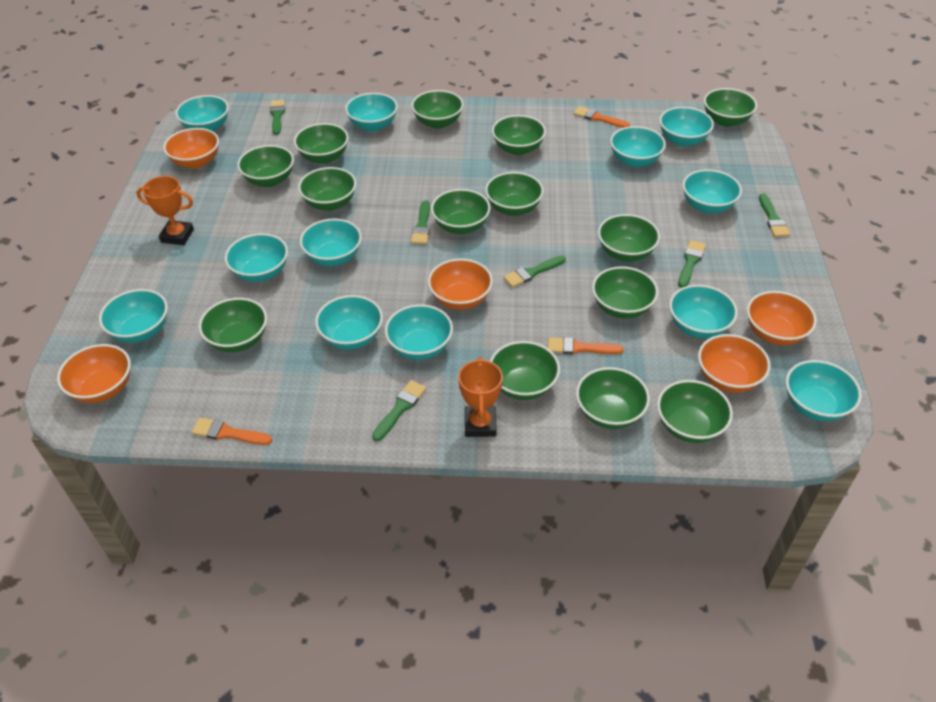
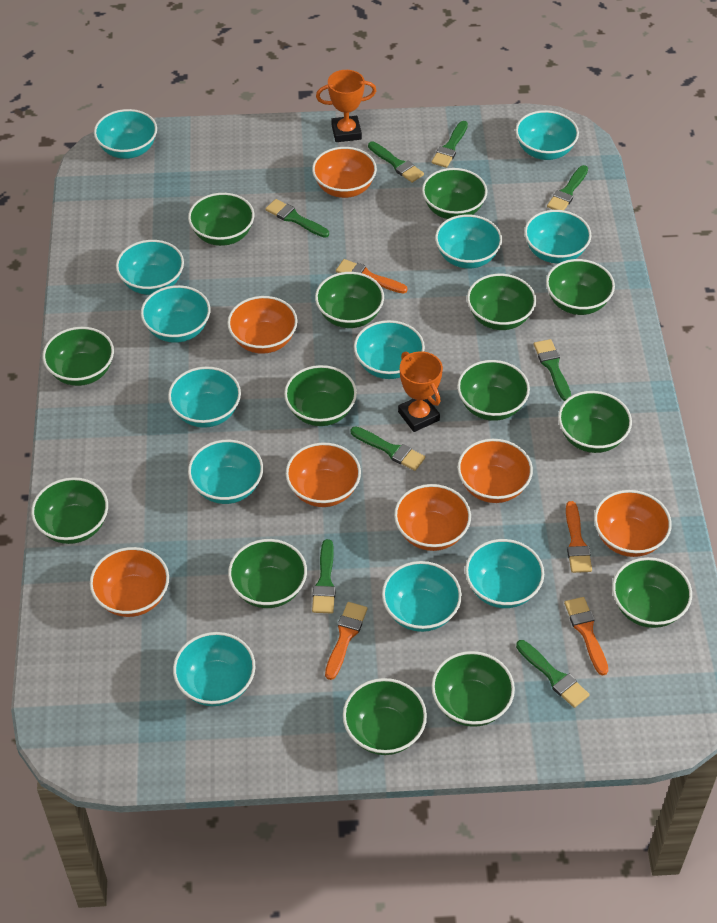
green brush: 6 -> 8
orange bowl: 5 -> 7
orange brush: 3 -> 4

